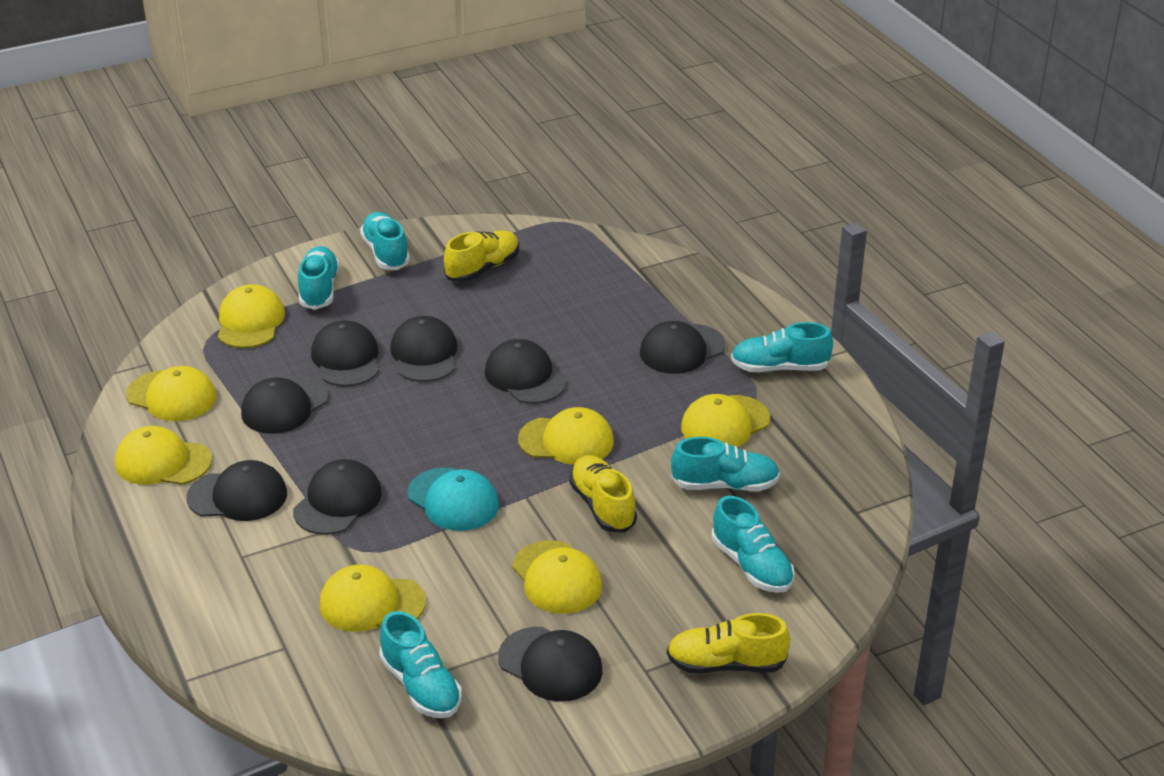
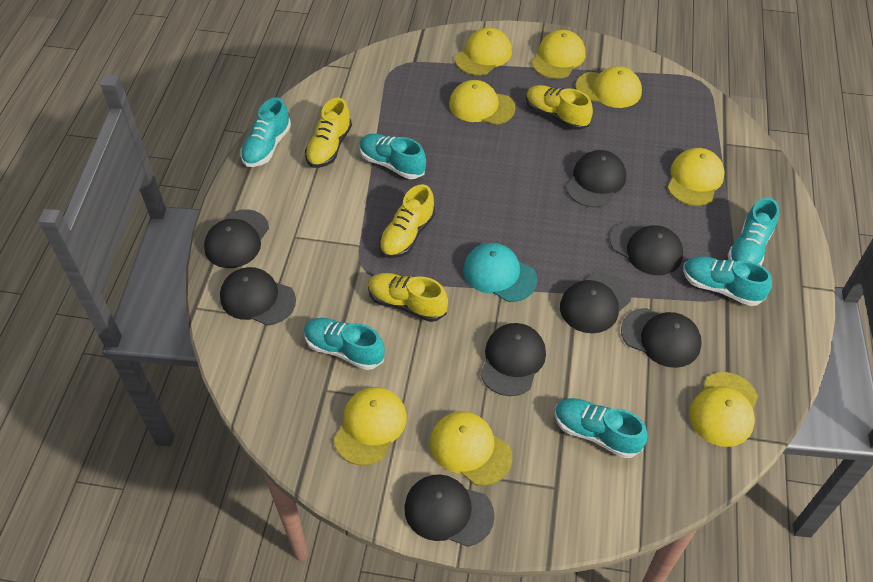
yellow cap: 7 -> 8
yellow shoe: 3 -> 4

